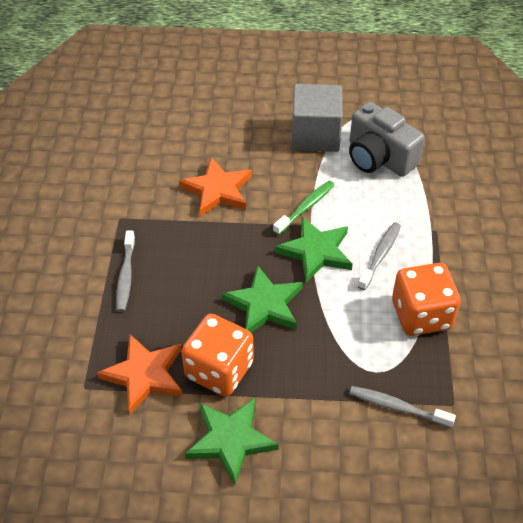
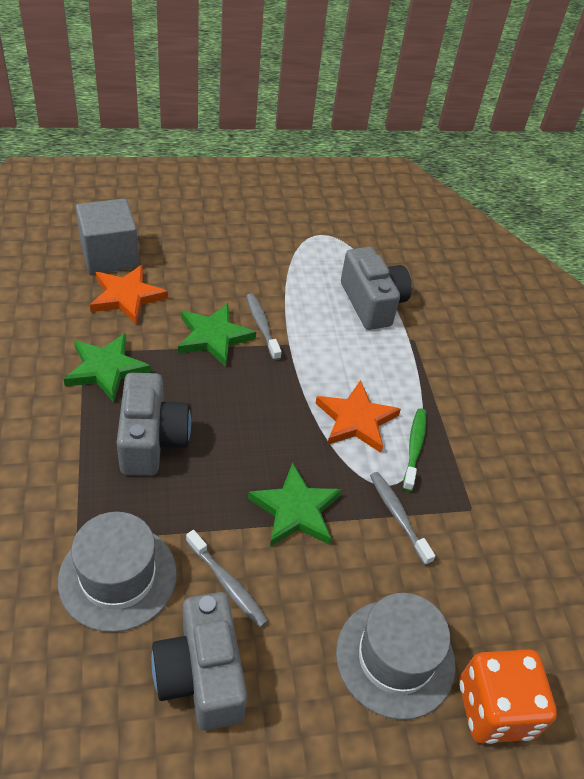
grey camera: 1 -> 3
grey hat: 0 -> 2
orange dice: 2 -> 1

